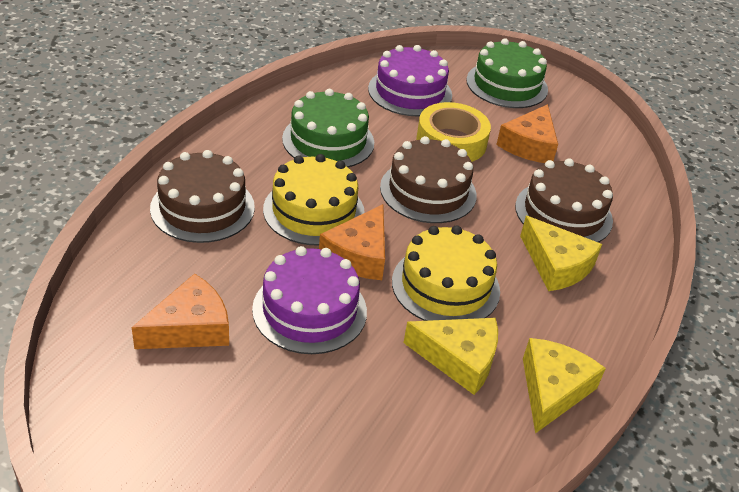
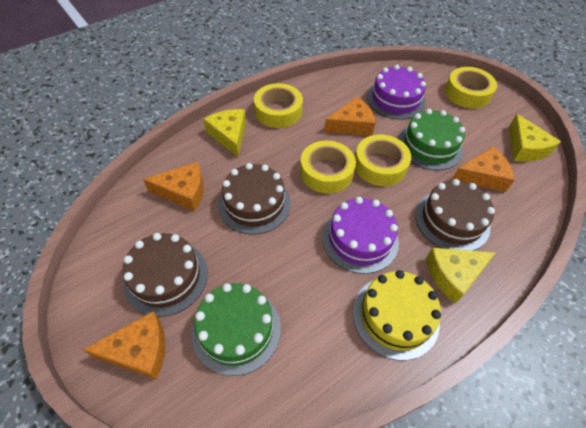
orange cheese: 3 -> 4
yellow cake: 2 -> 1
yellow tape: 1 -> 4

